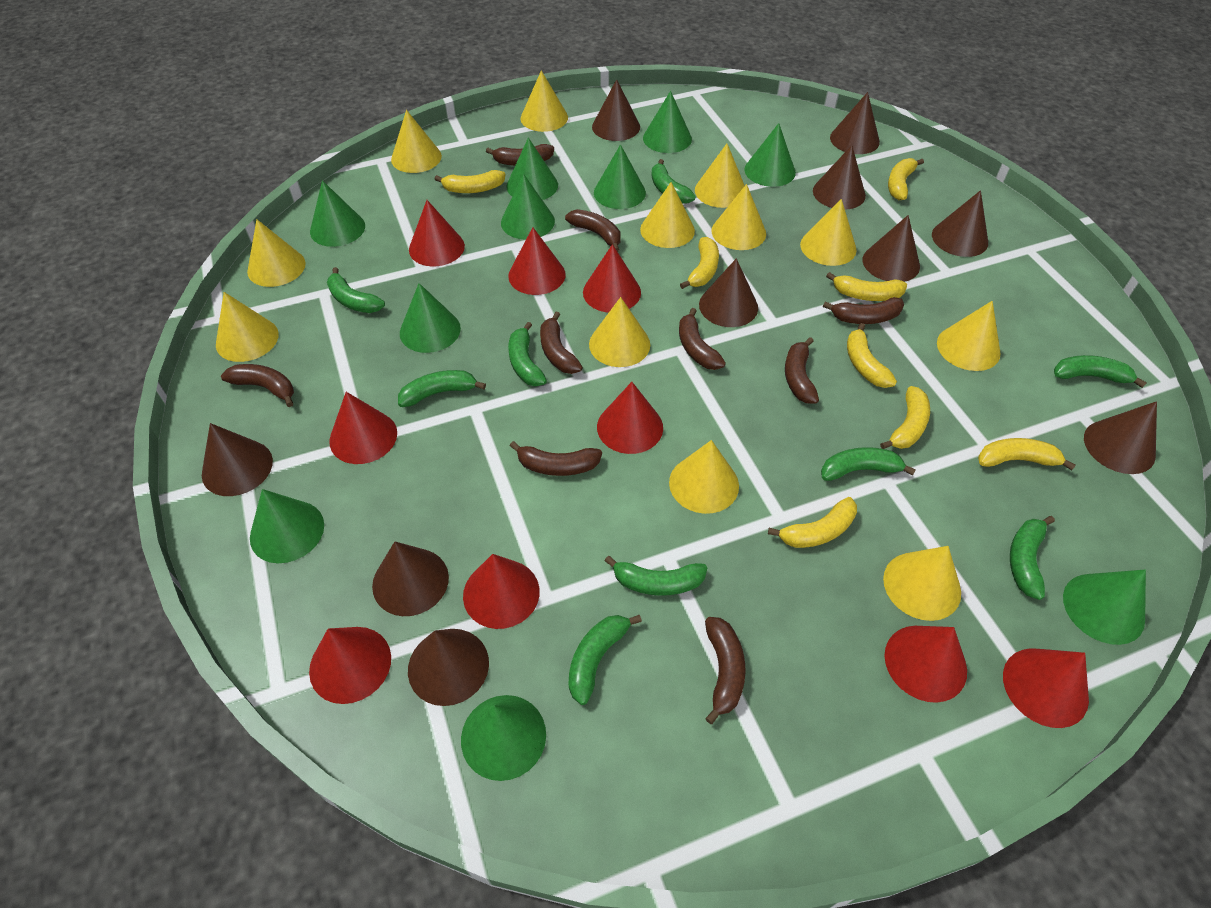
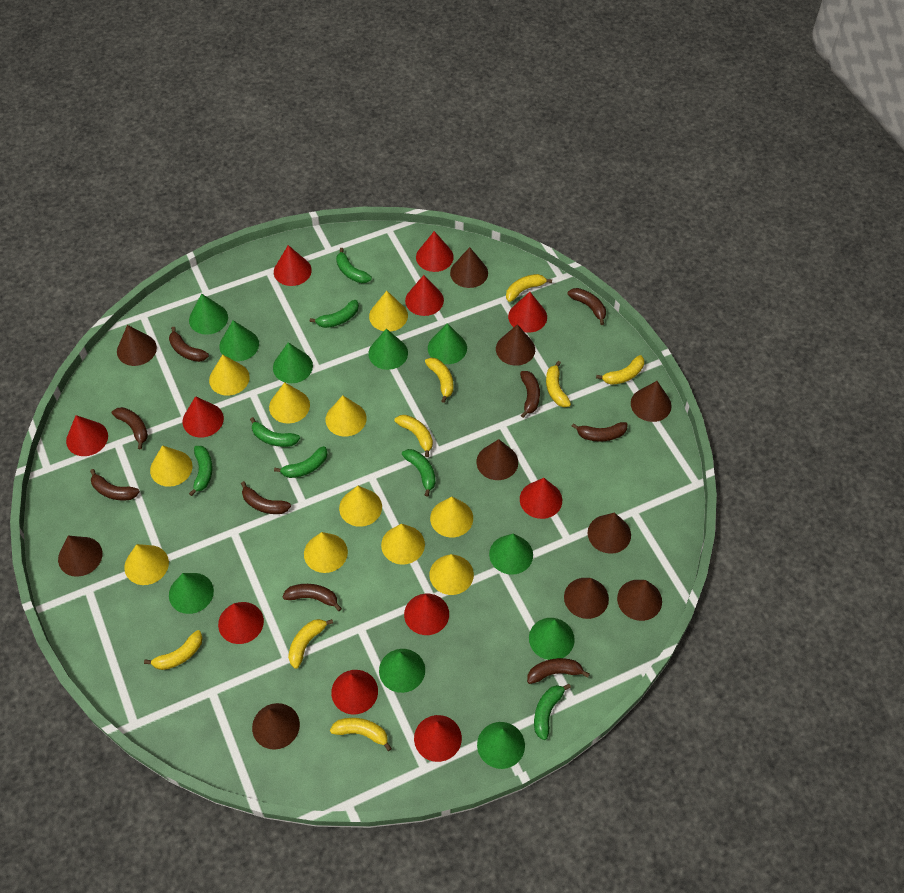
green banana: 9 -> 7
red cone: 9 -> 11
yellow cone: 12 -> 11

